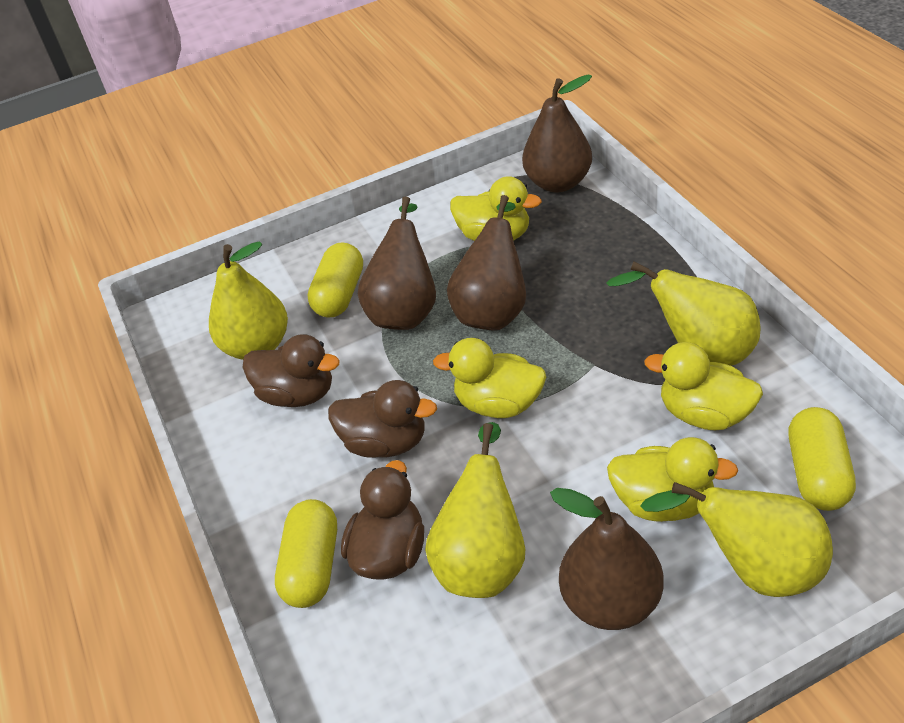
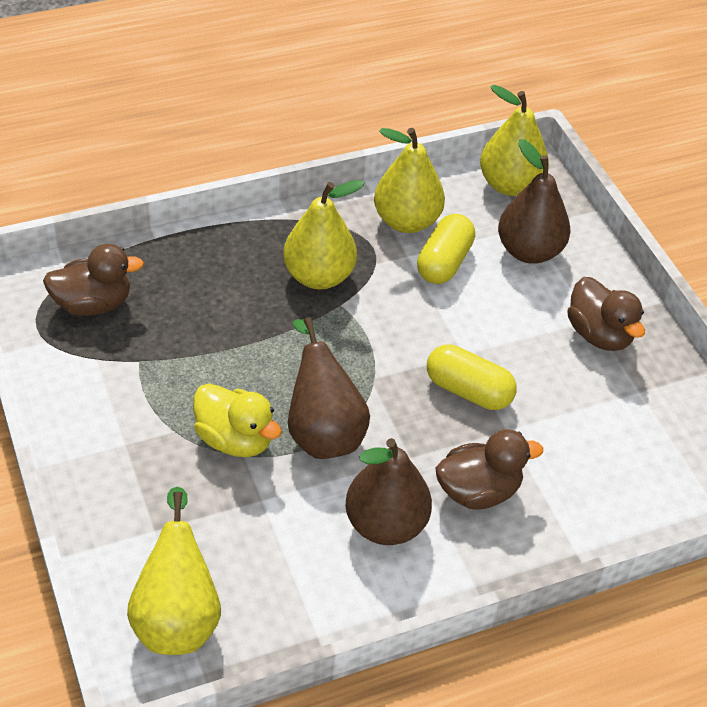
brown pear: 4 -> 3
yellow capsule: 3 -> 2
yellow duck: 4 -> 1

